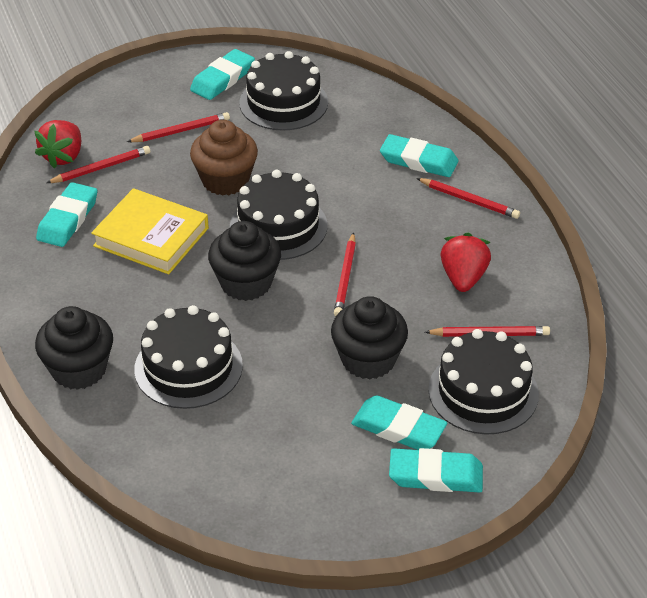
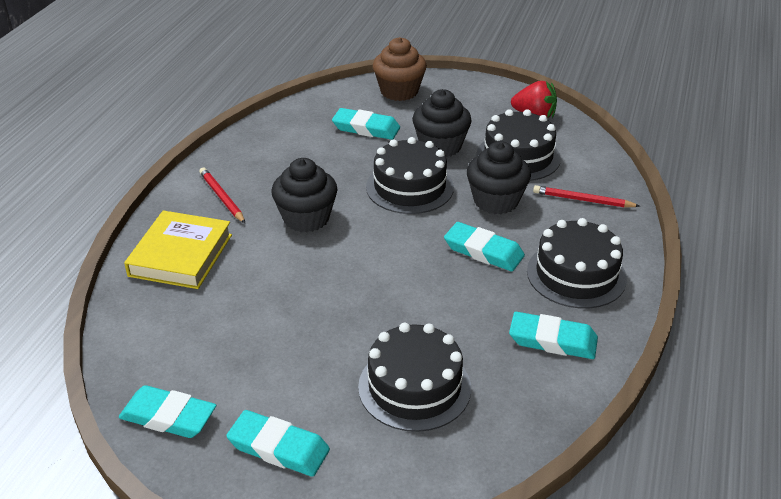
red pencil: 5 -> 2
red strawberry: 2 -> 1

